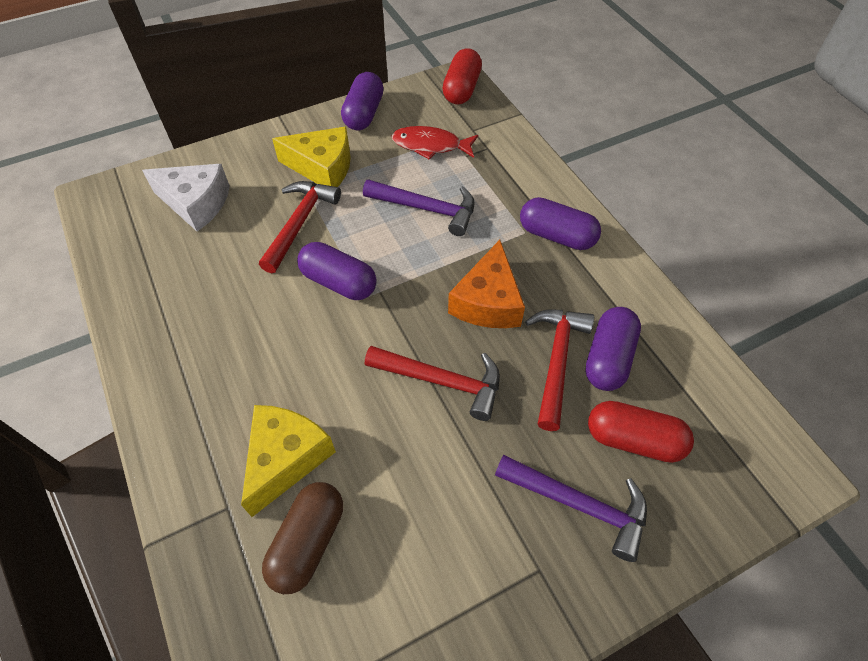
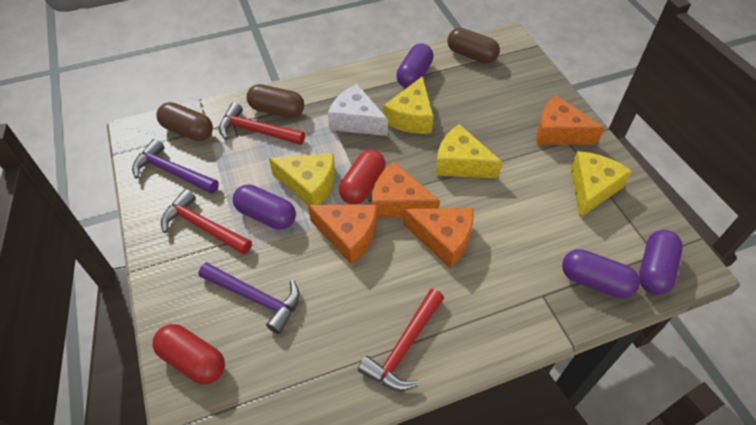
brown capsule: 1 -> 3
orange cheese: 1 -> 4
red fish: 1 -> 0
yellow cheese: 2 -> 4

